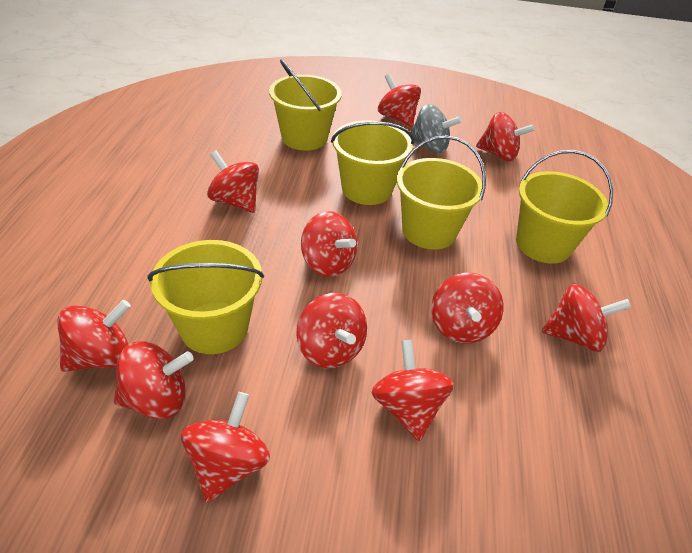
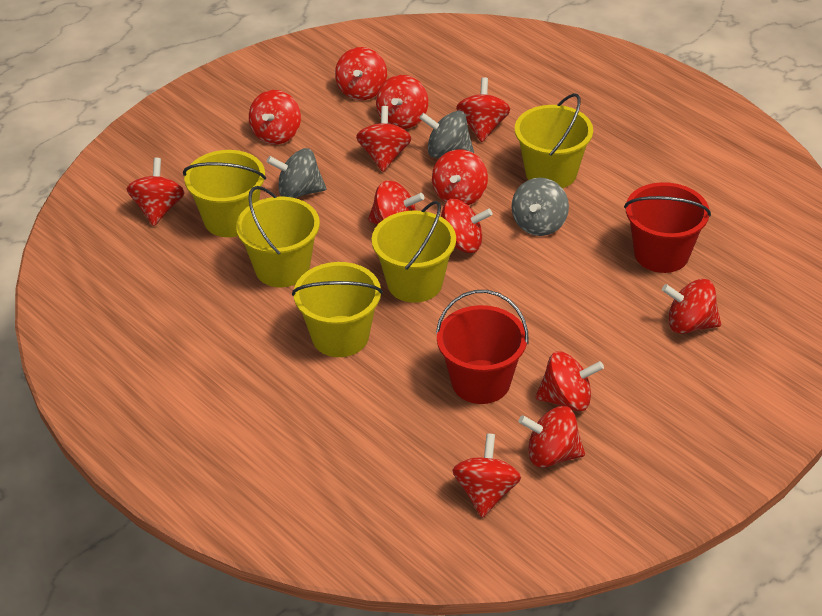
grey spinning top: 1 -> 3
red bucket: 0 -> 2
red spinning top: 11 -> 13

